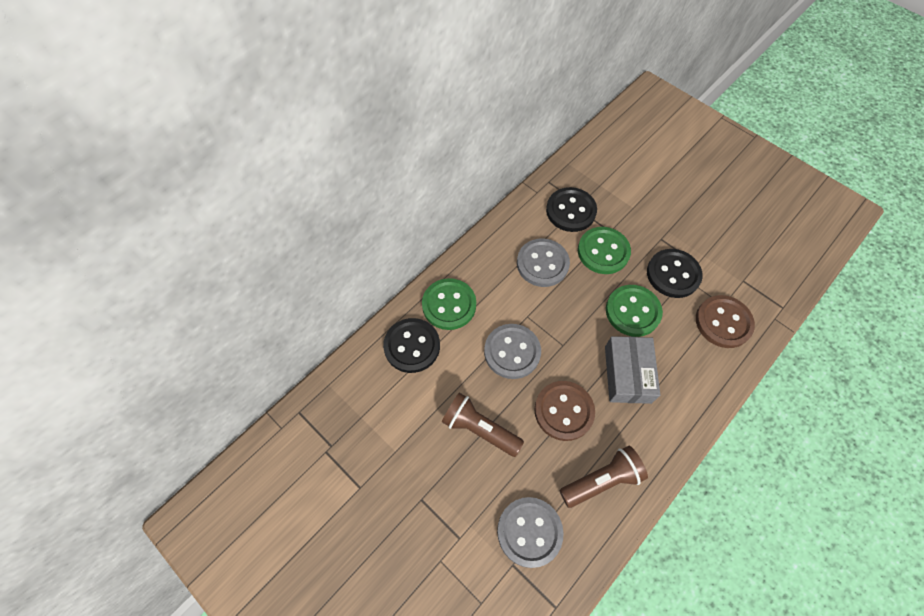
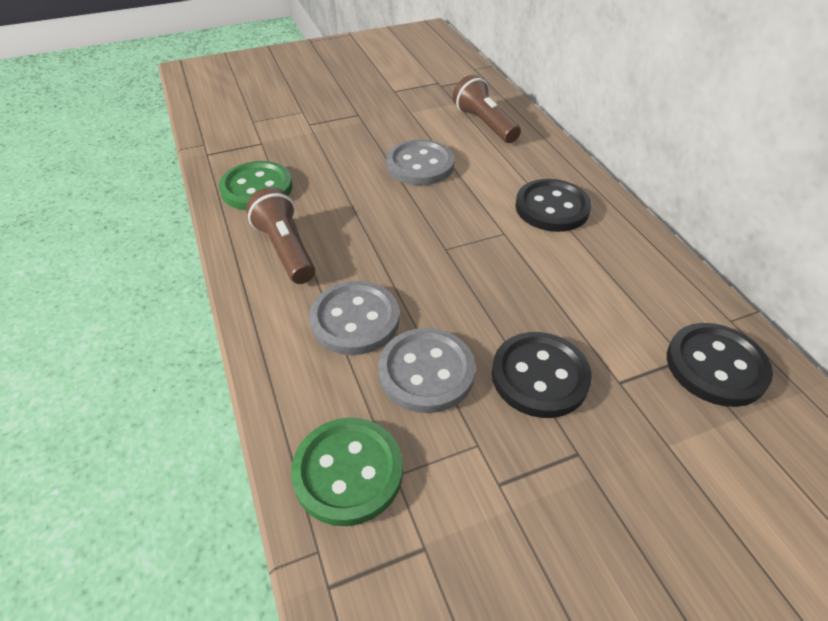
brown button: 2 -> 0
green button: 3 -> 2
grey box: 1 -> 0

